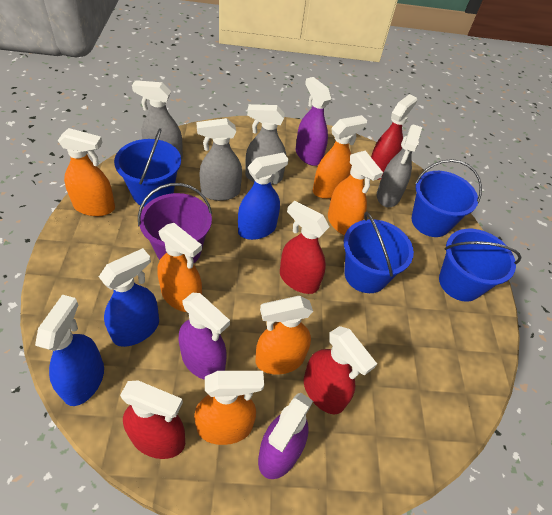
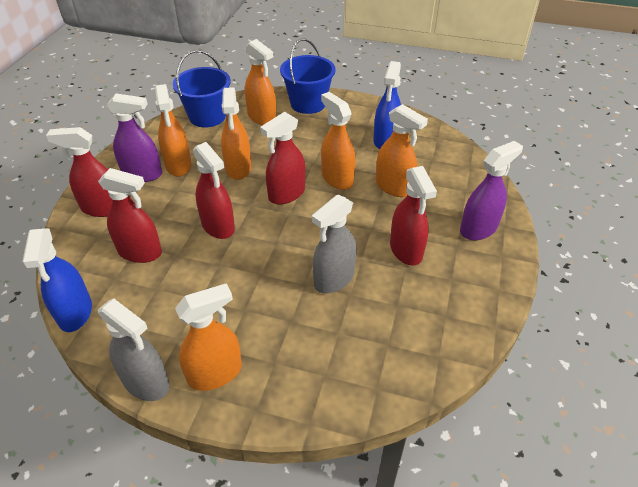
blue bucket: 4 -> 2
blue spray bottle: 3 -> 2
grey spray bottle: 4 -> 2
purple bucket: 1 -> 0
purple spray bottle: 3 -> 2
red spray bottle: 4 -> 5

